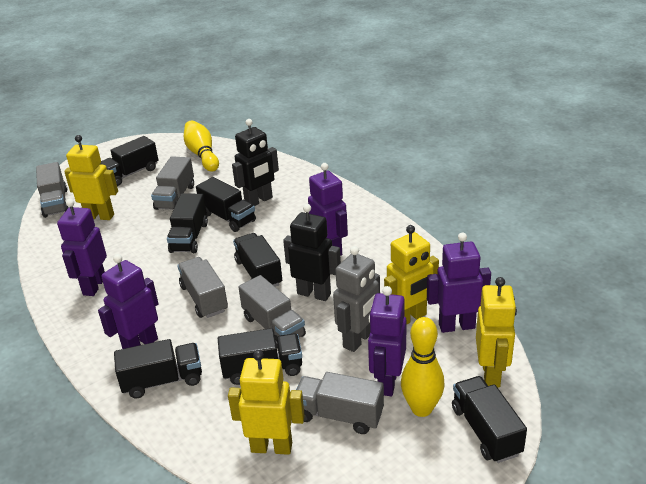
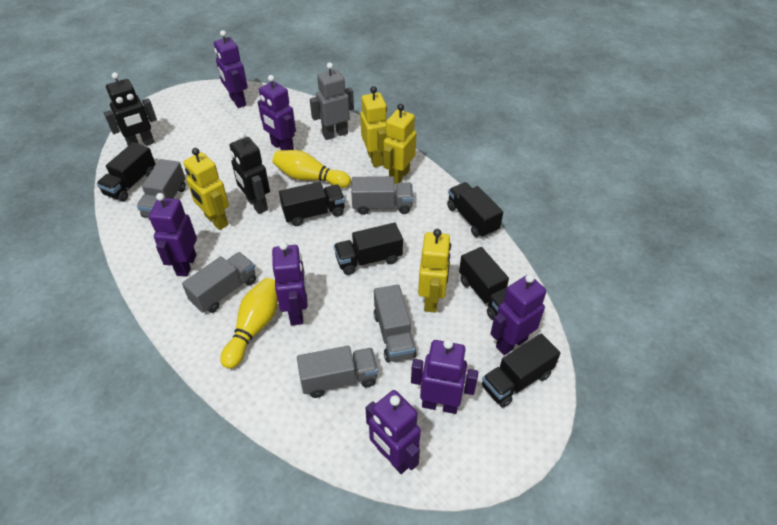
black truck: 7 -> 6
purple robot: 5 -> 7

